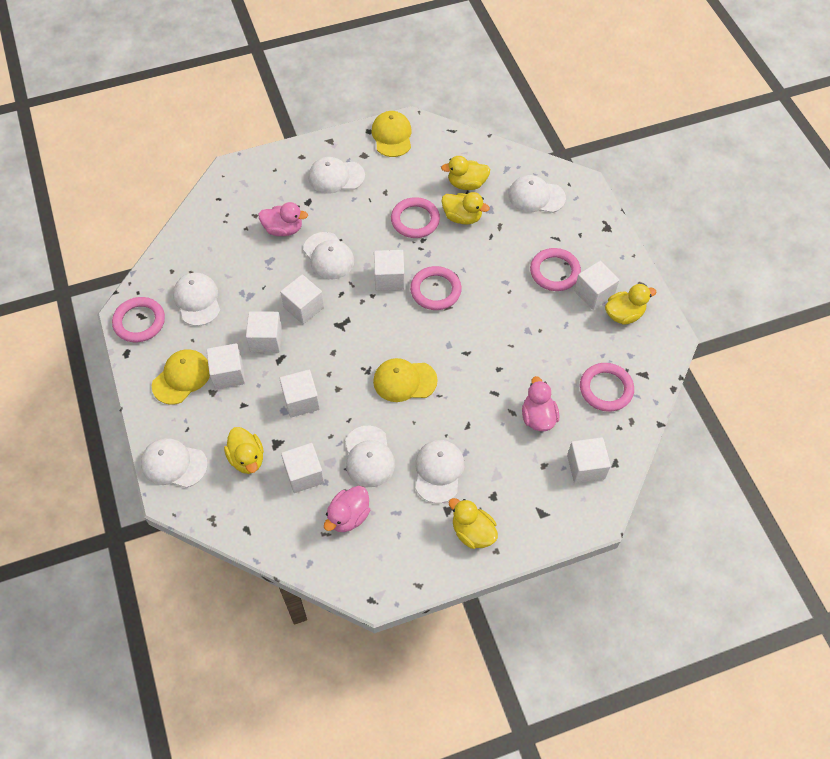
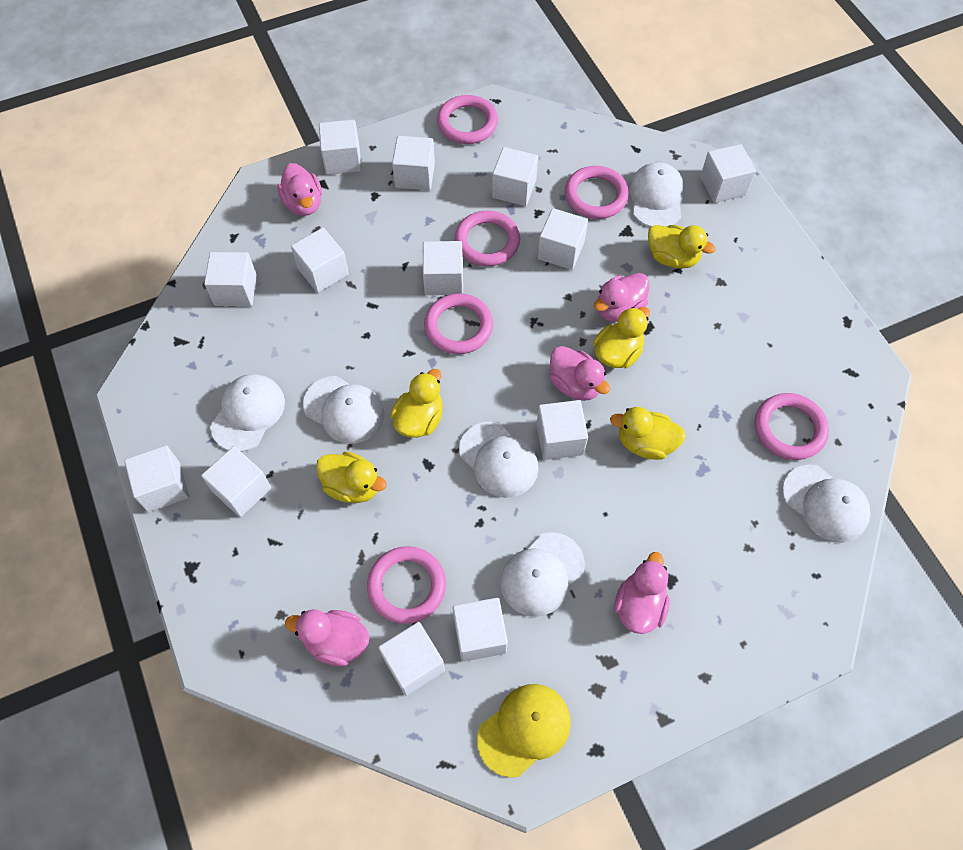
pink duck: 3 -> 5
pink ring: 5 -> 6
white cap: 7 -> 6
white cube: 8 -> 13
yellow cap: 3 -> 1

